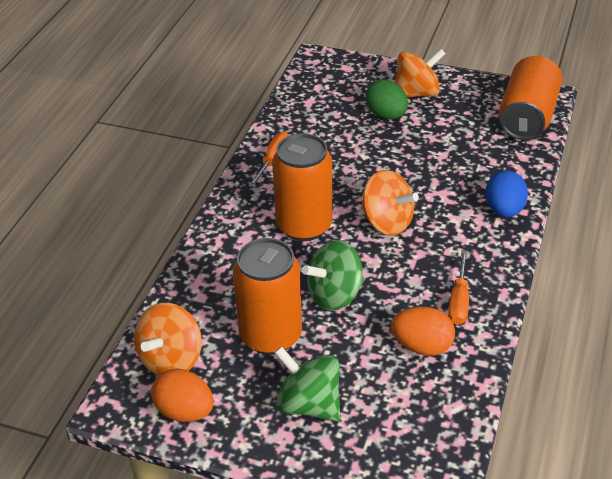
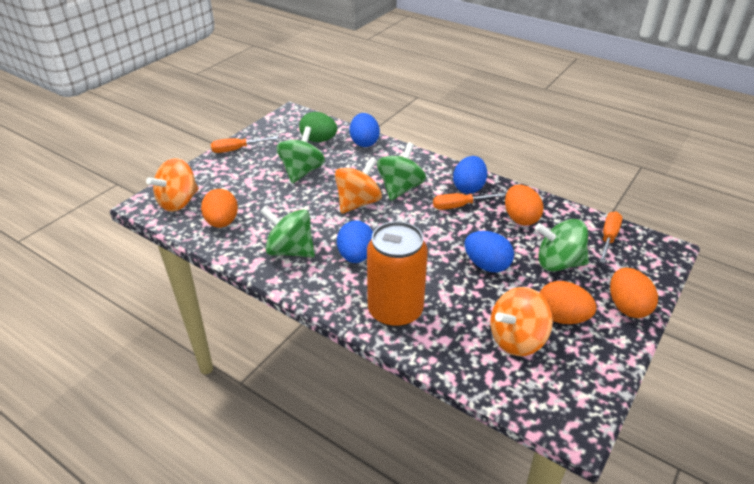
blue egg: 1 -> 4
green spinning top: 2 -> 4
orange can: 3 -> 1
orange egg: 2 -> 4
orange screwdriver: 2 -> 3

